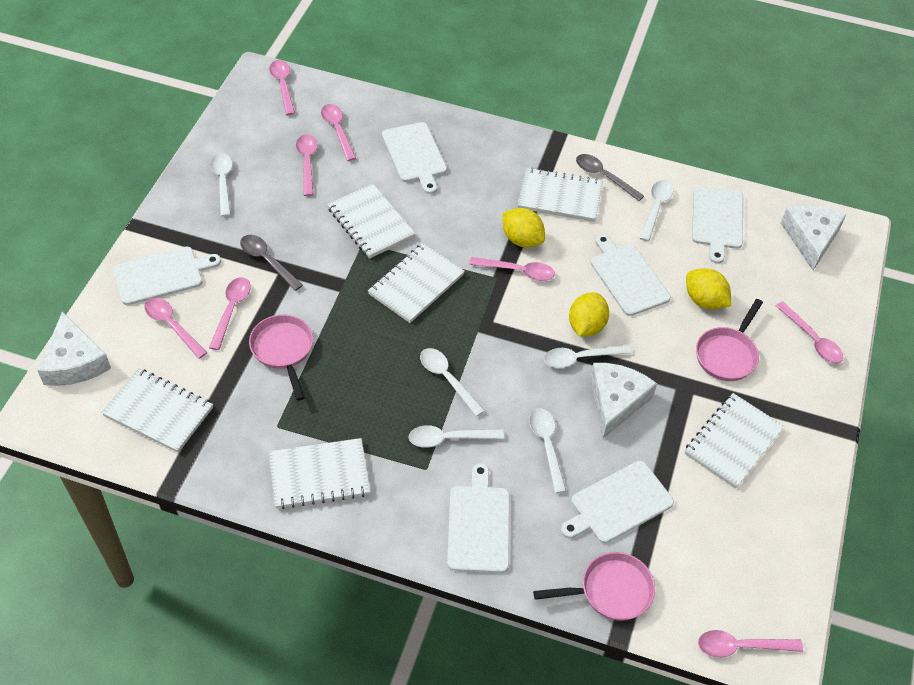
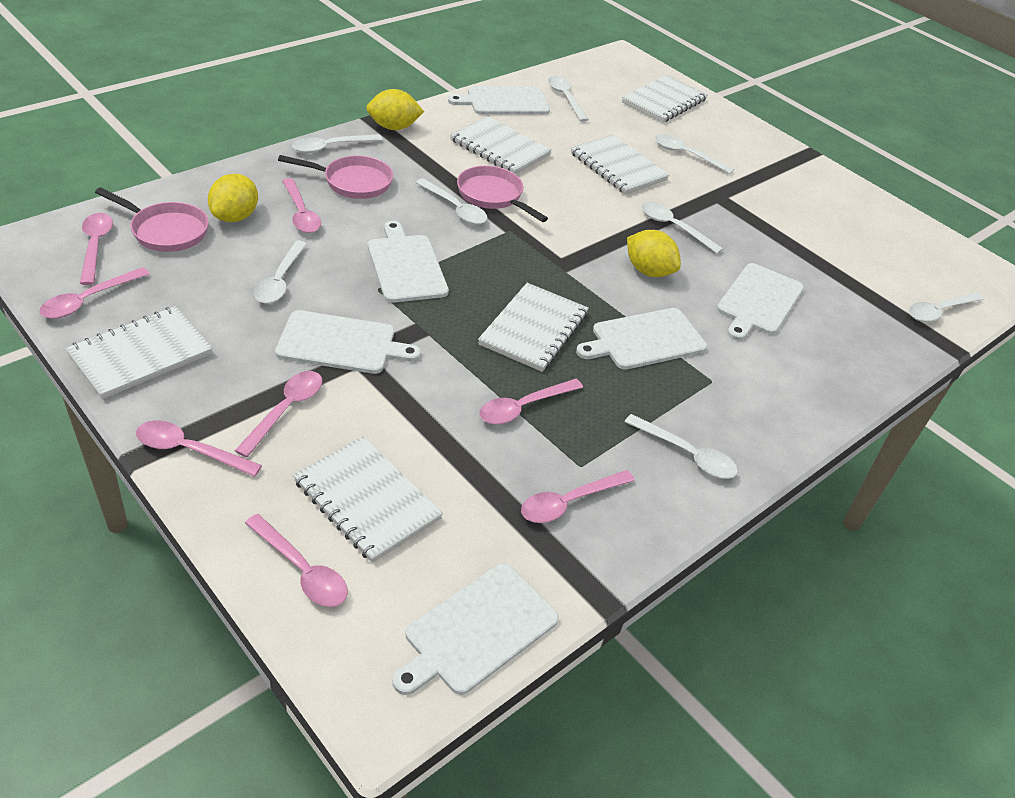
grey spoon: 2 -> 0
white cheese: 3 -> 0
white spoon: 6 -> 8

